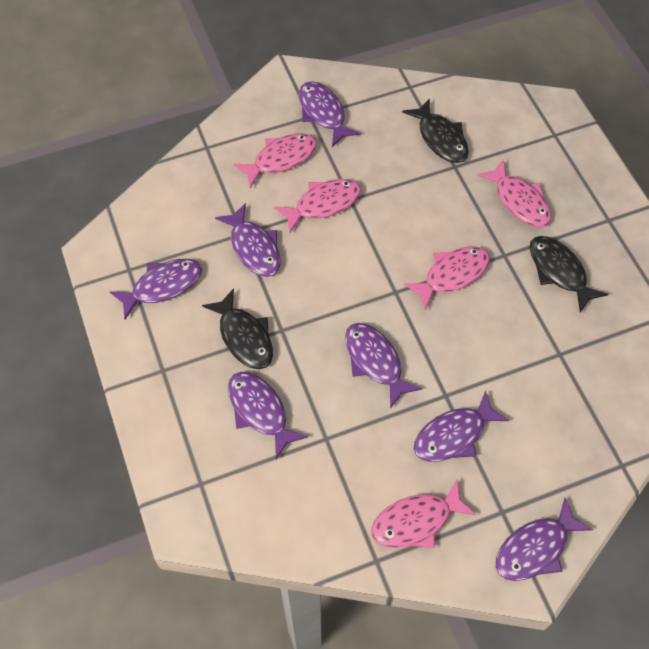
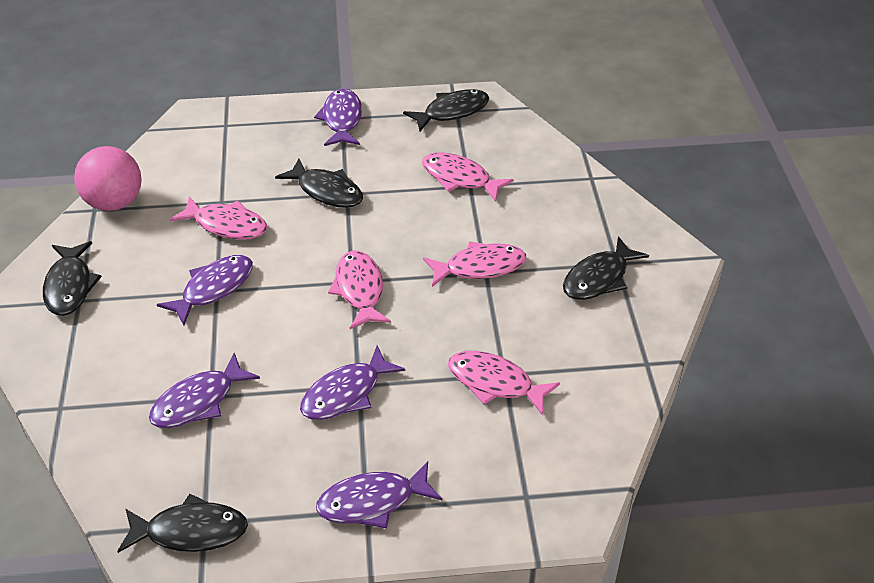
black fish: 3 -> 5
pink ball: 0 -> 1
purple fish: 7 -> 5

